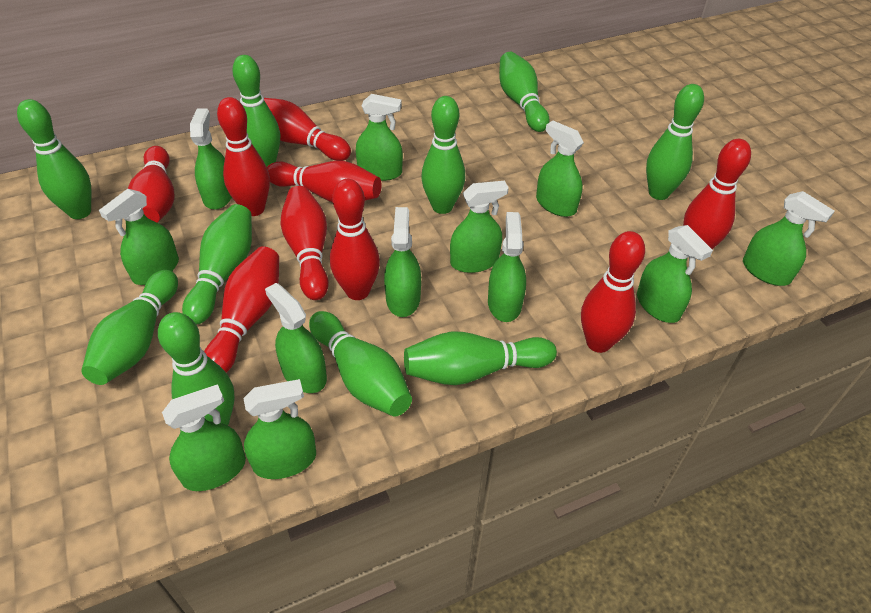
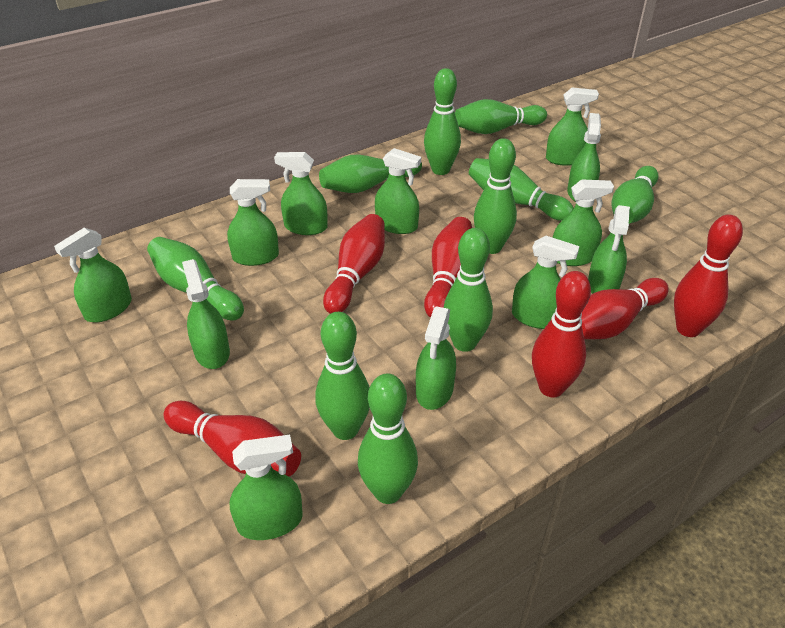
red bowling pin: 9 -> 6

